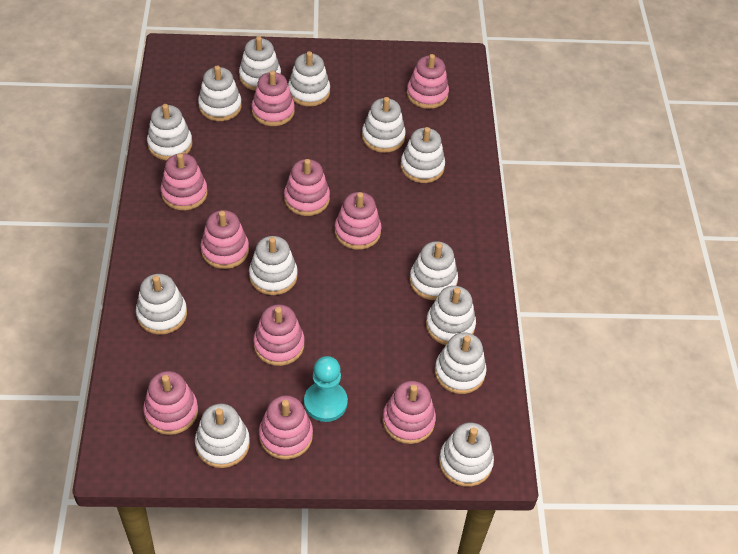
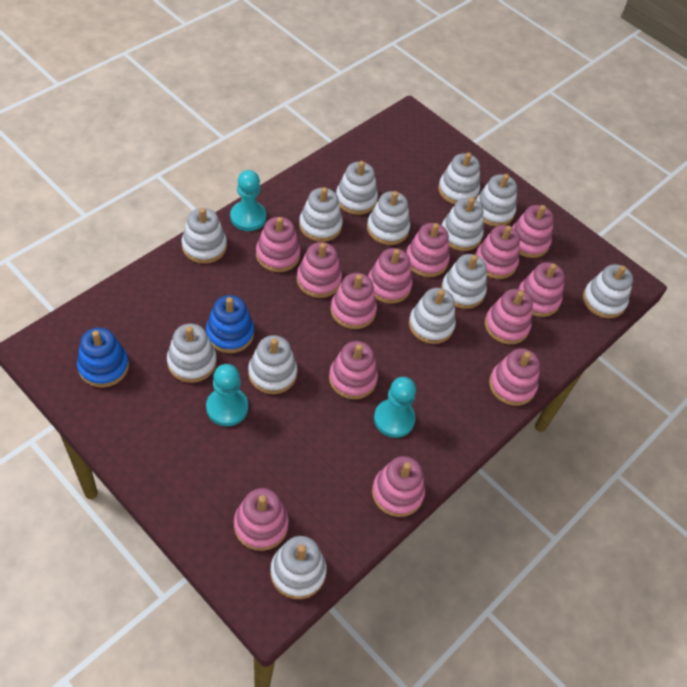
blue stacking toy: 0 -> 2
pink stacking toy: 10 -> 13
turquoise pawn: 1 -> 3

